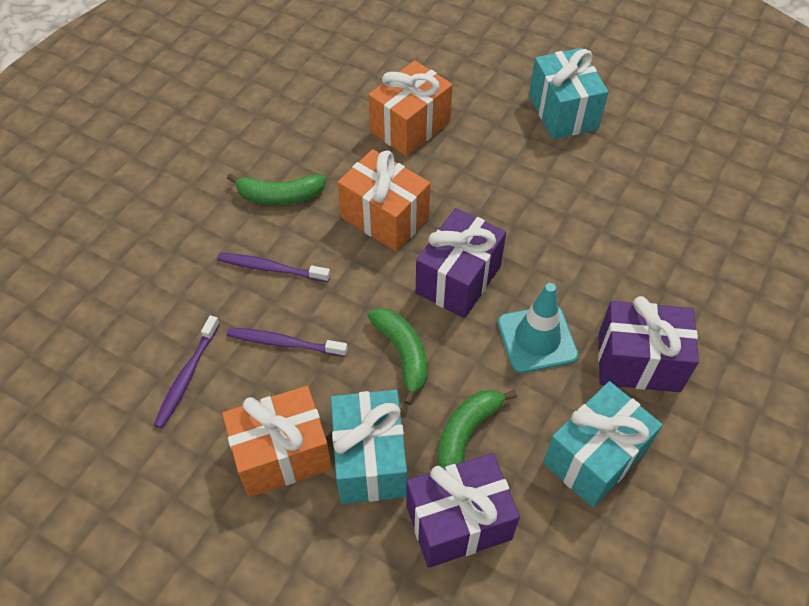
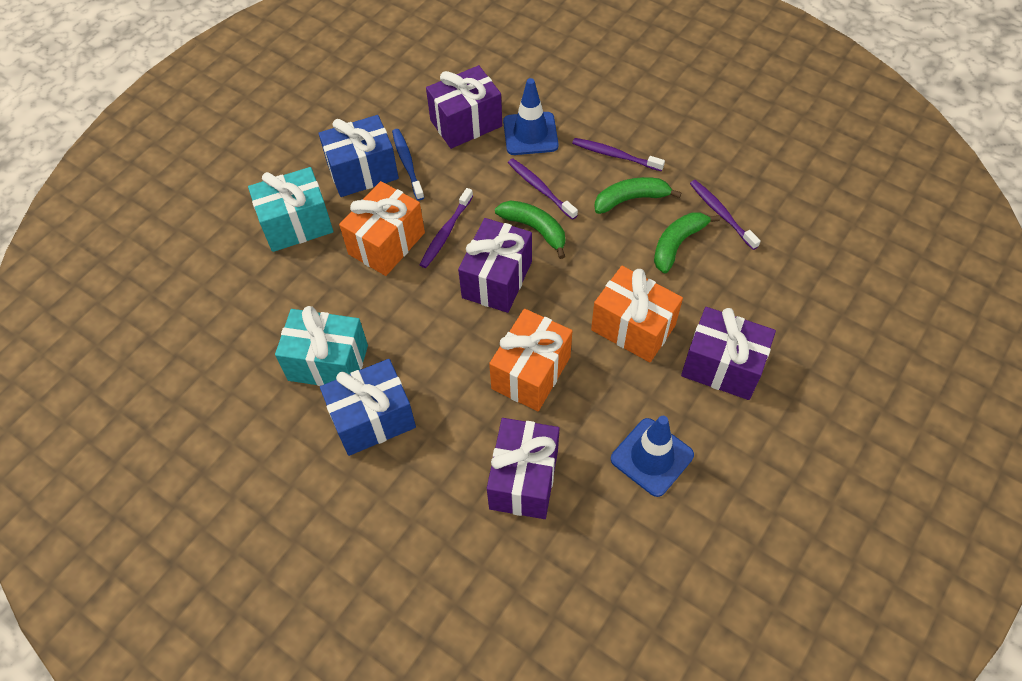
blue gift: 0 -> 2
blue toothbrush: 0 -> 1
blue traffic cone: 0 -> 2
purple gift: 3 -> 4
purple toothbrush: 3 -> 4
turquoise gift: 3 -> 2
turquoise traffic cone: 1 -> 0

